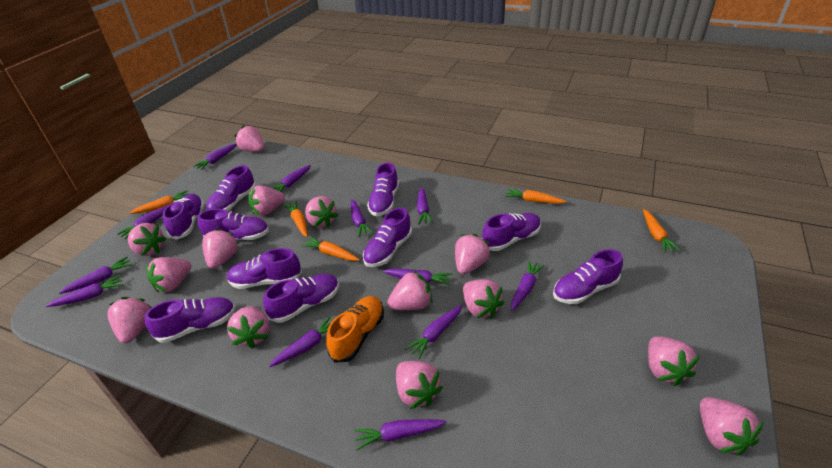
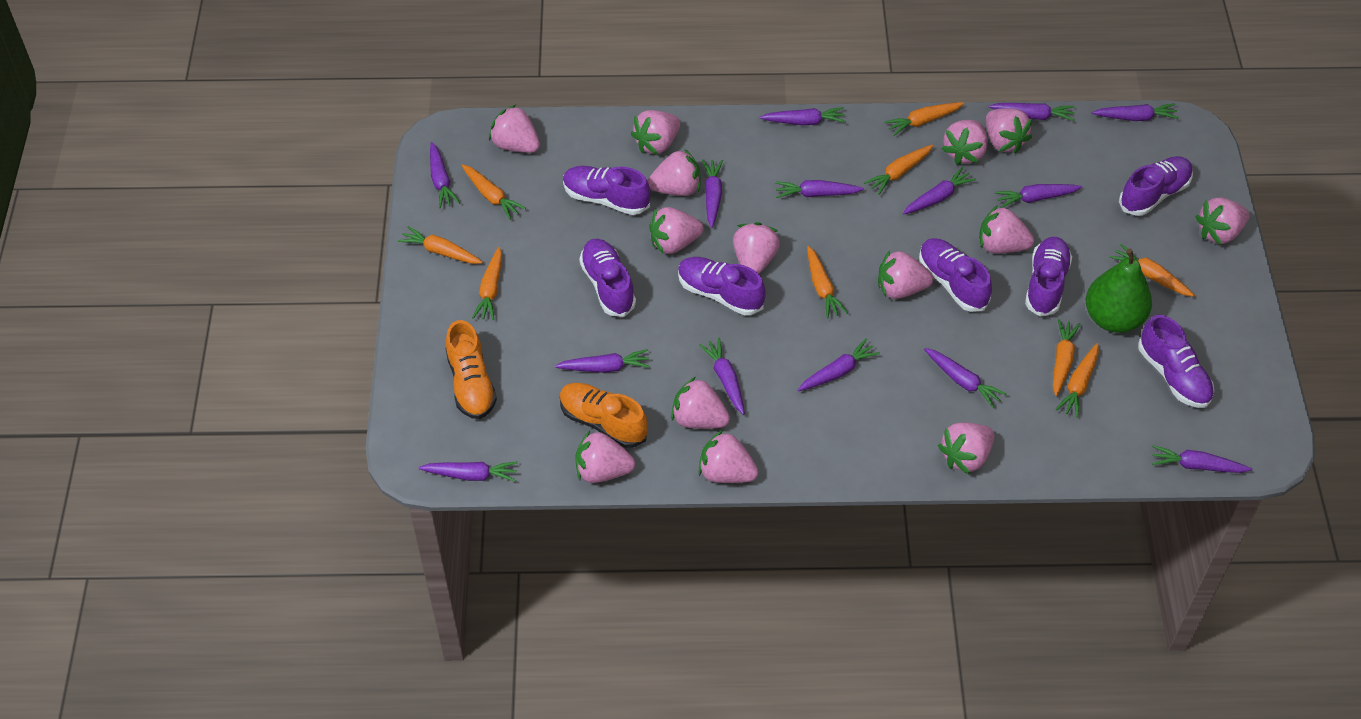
green pear: 0 -> 1
orange carrot: 5 -> 9
orange shoe: 1 -> 2
purple carrot: 12 -> 14
purple shoe: 10 -> 7

